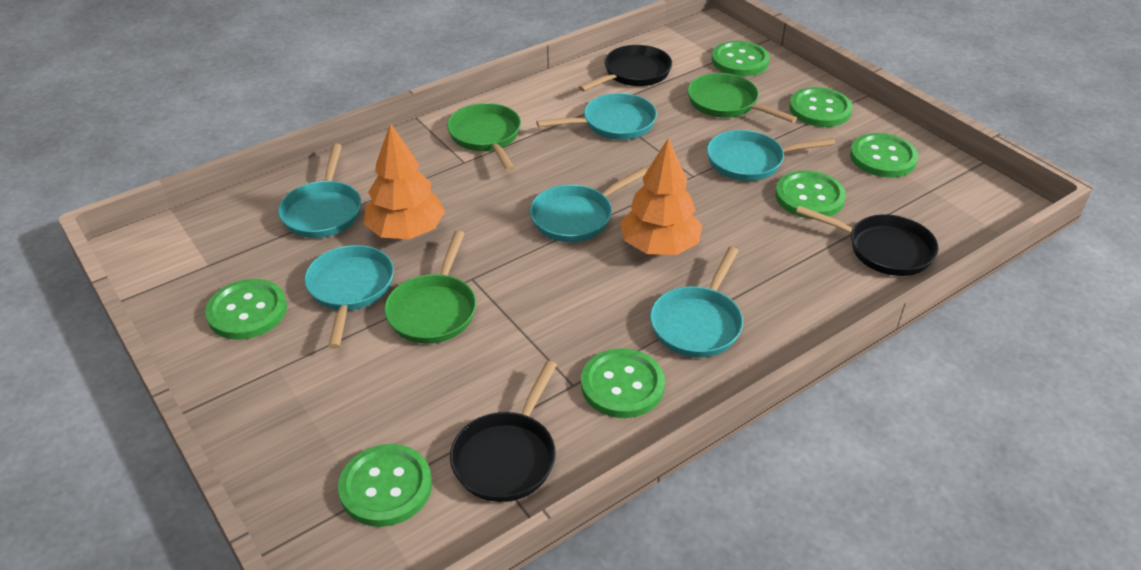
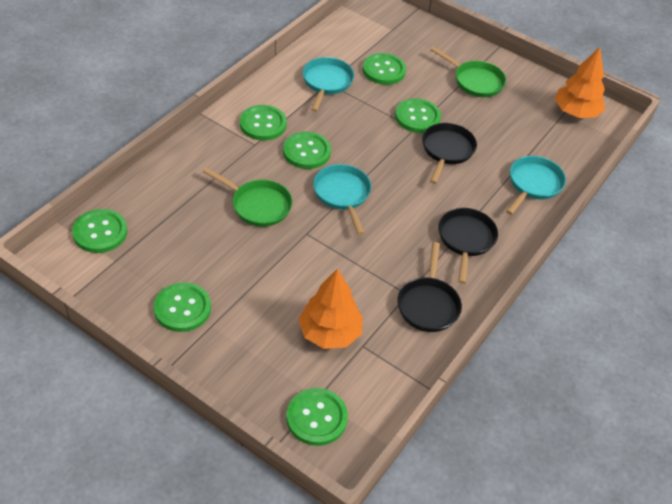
green pan: 3 -> 2
turquoise pan: 6 -> 3

